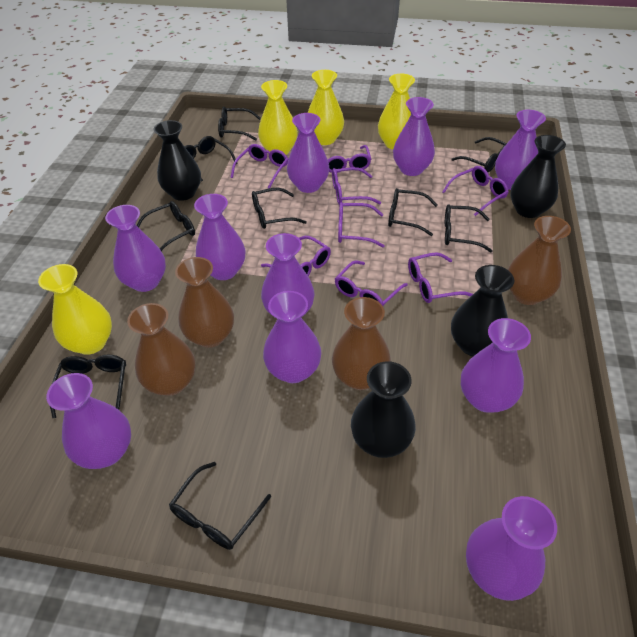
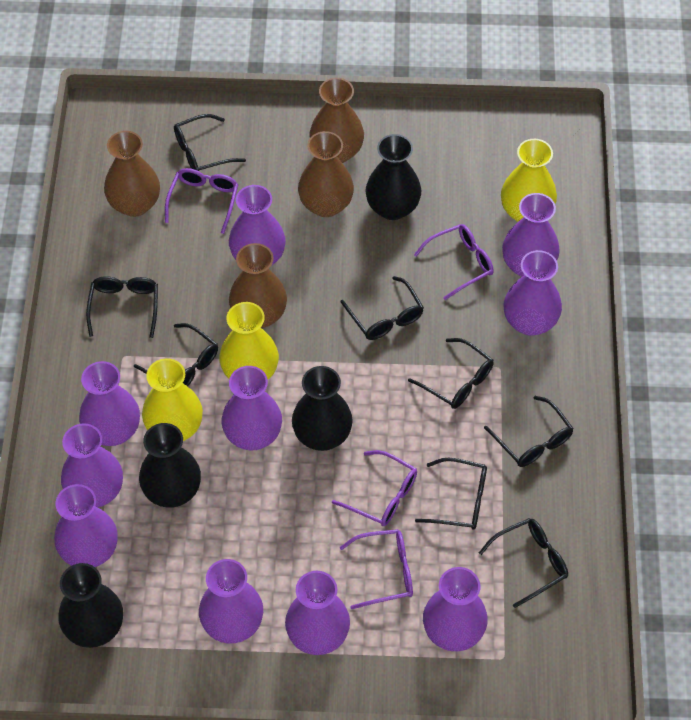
black glasses: 9 -> 8
purple glasses: 8 -> 4
yellow vase: 4 -> 3

